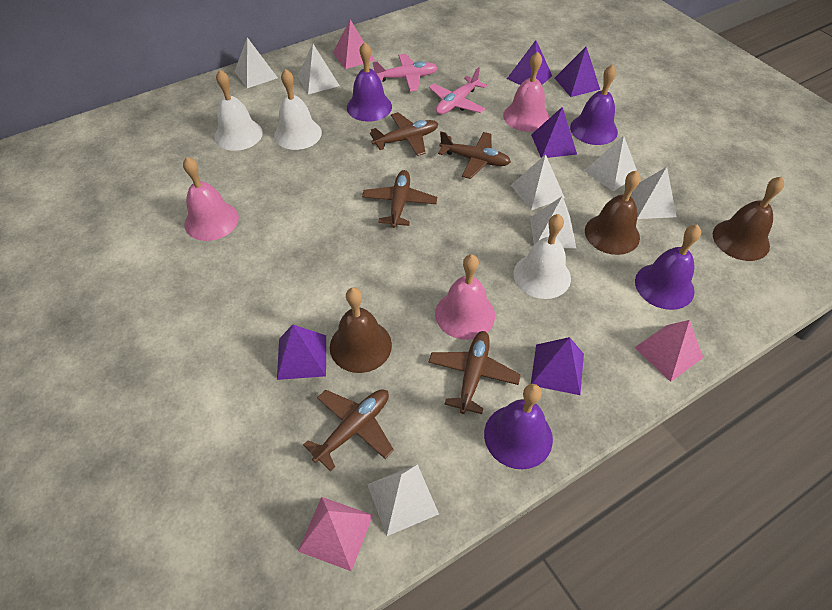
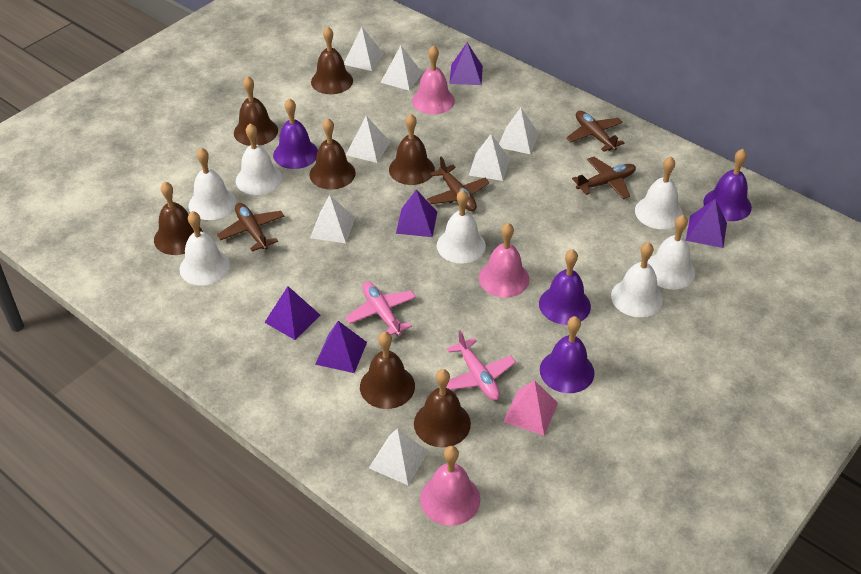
brown bell: 3 -> 7
brown plane: 5 -> 4
pink pyramid: 3 -> 1
white bell: 3 -> 7

